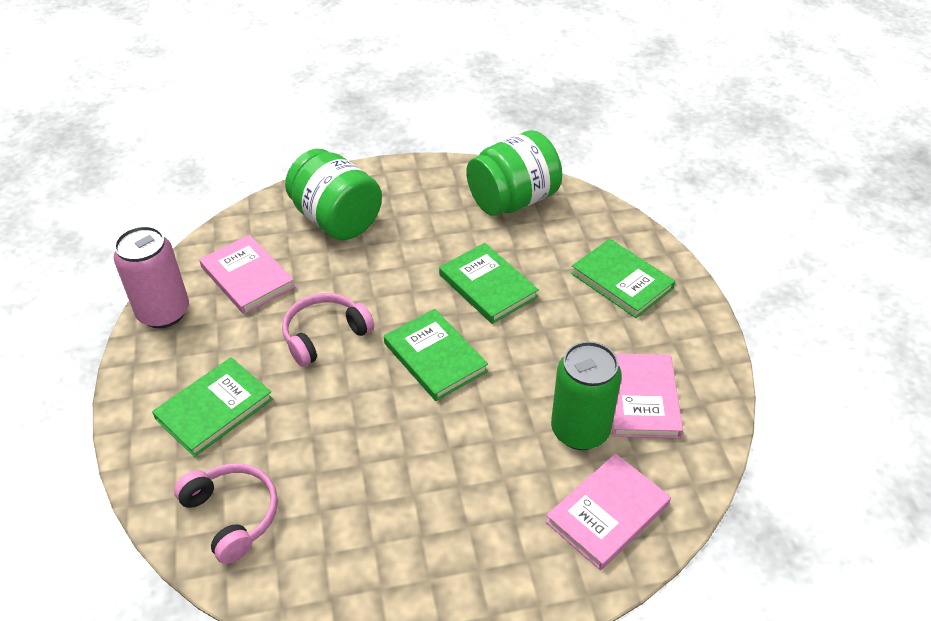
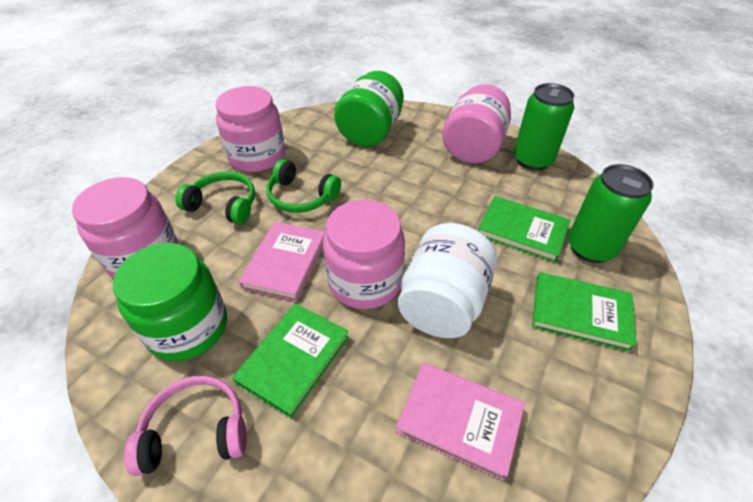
green book: 4 -> 3
green can: 1 -> 2
green headphones: 0 -> 2
pink book: 3 -> 2
pink can: 1 -> 0
pink headphones: 2 -> 1
pink jar: 0 -> 4
white jar: 0 -> 1

